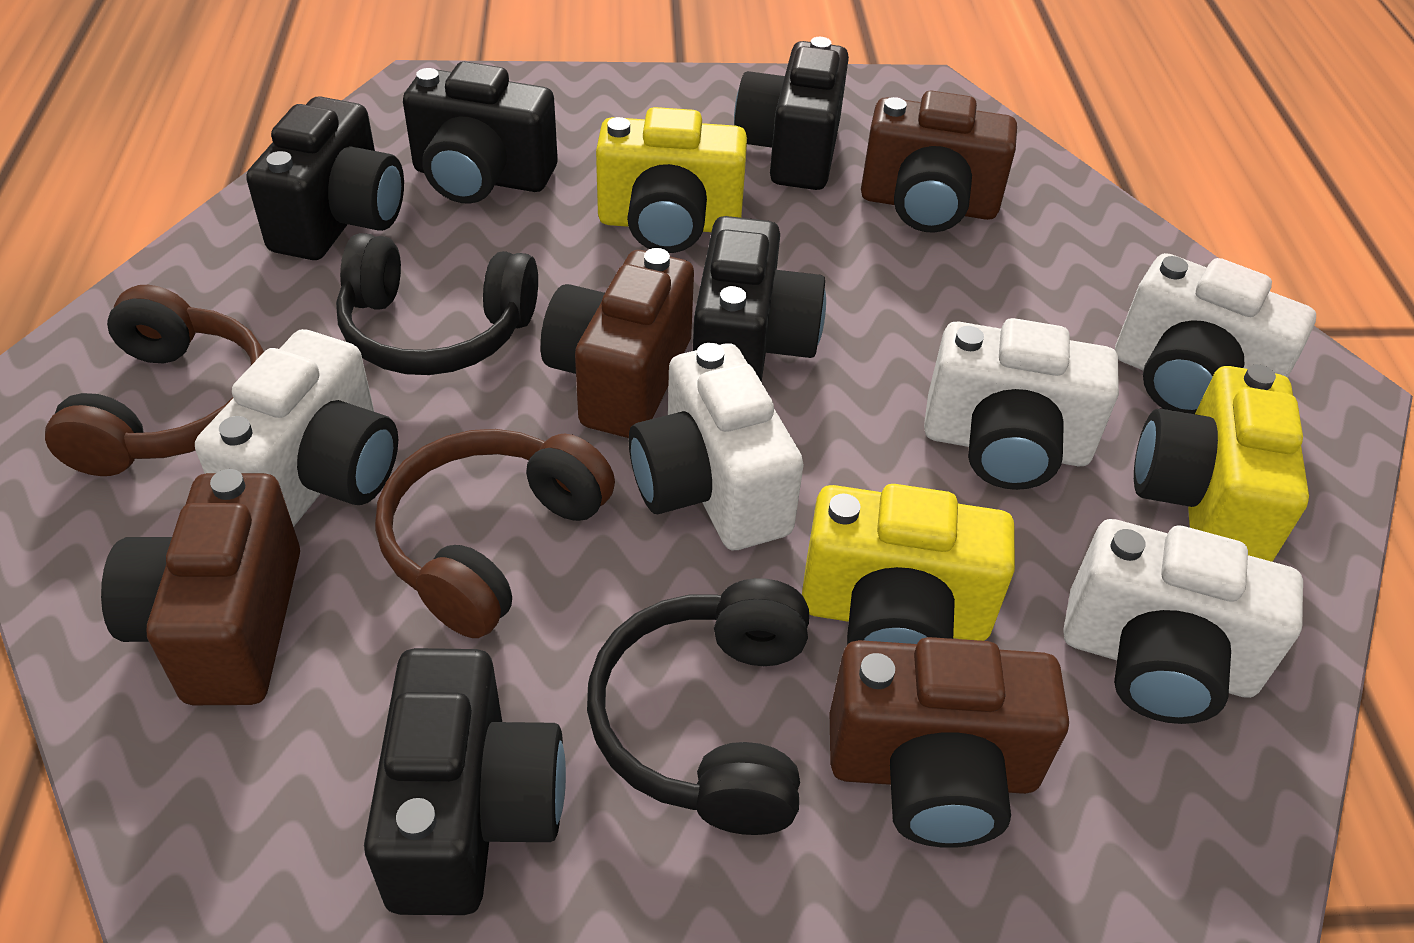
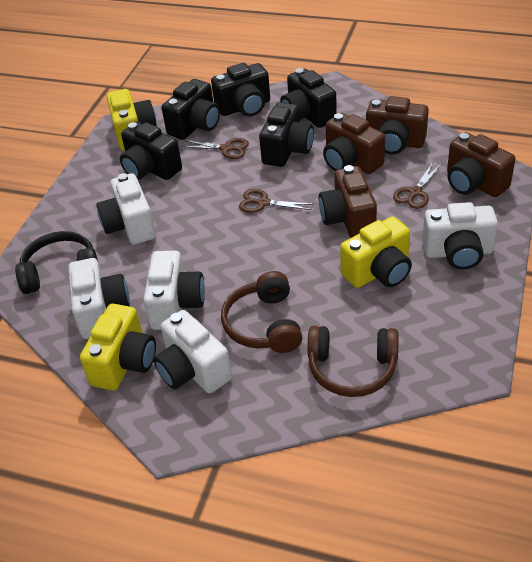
black headphones: 2 -> 1
brown scissors: 0 -> 3

